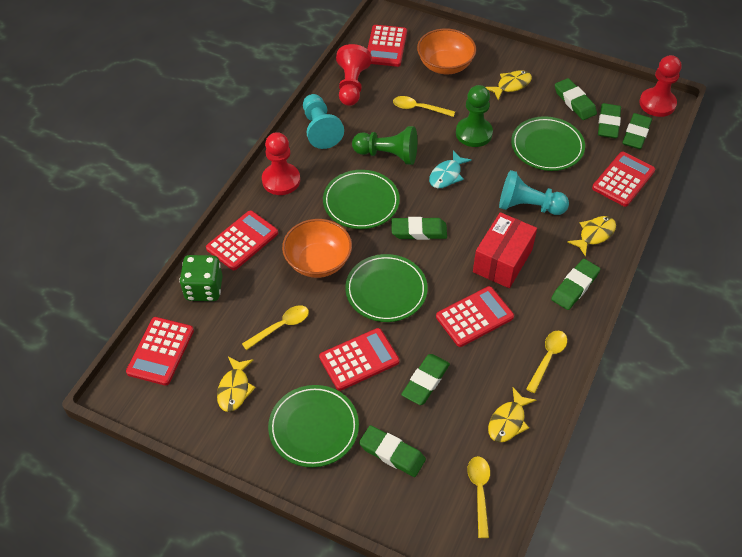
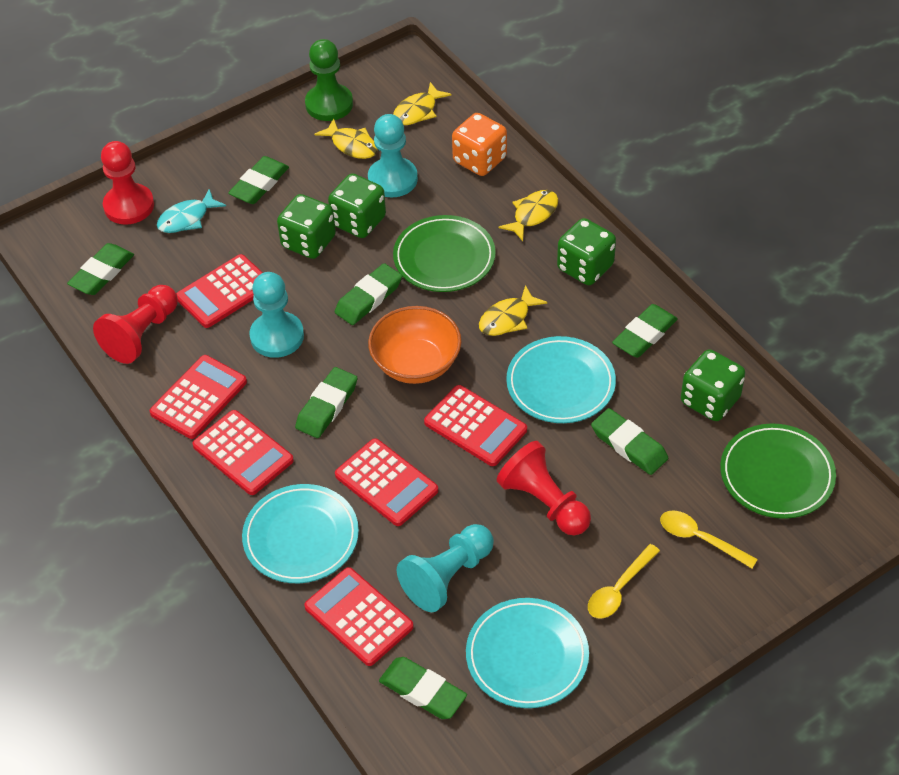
green dice: 1 -> 4
green pawn: 2 -> 1
green plate: 4 -> 2
orange bowl: 2 -> 1
orange dice: 0 -> 1
red box: 1 -> 0
turquoise pawn: 2 -> 3
turquoise plate: 0 -> 3
yellow spoon: 4 -> 2

